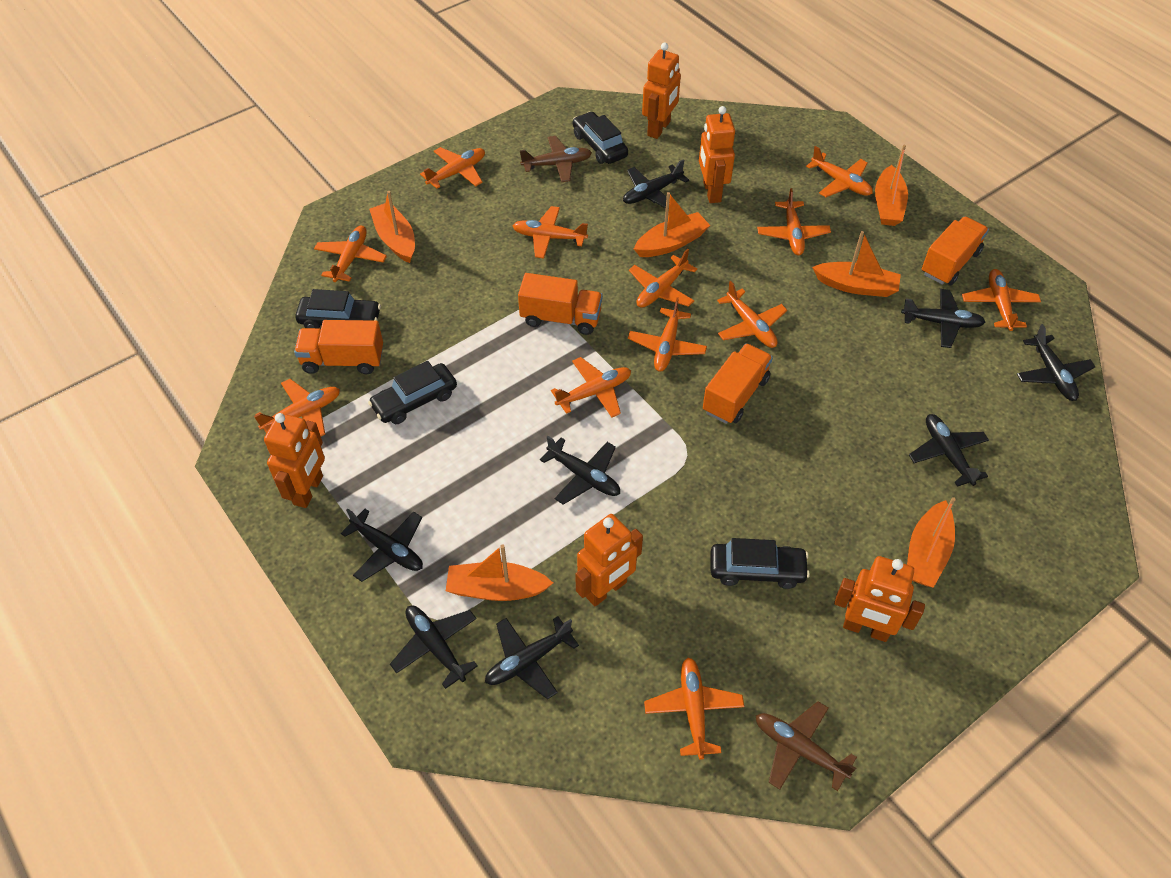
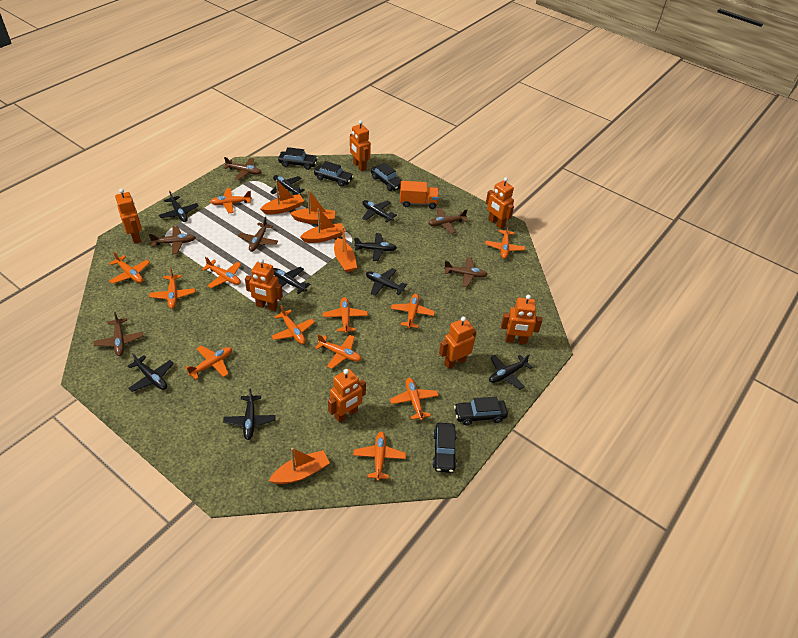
black car: 4 -> 5
black plane: 8 -> 9
brown plane: 2 -> 6
orange boat: 6 -> 5
orange robot: 5 -> 7
orange truck: 4 -> 1

